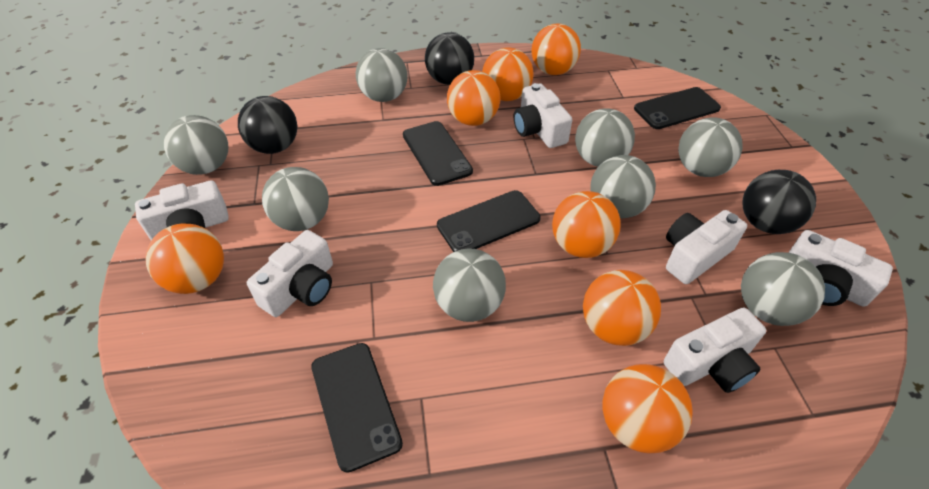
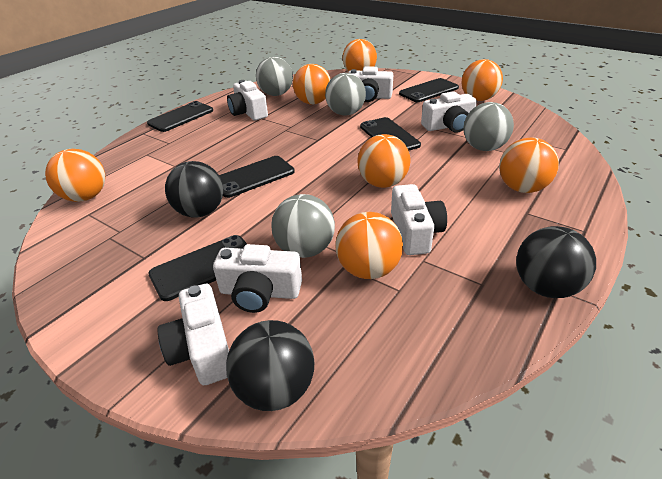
black phone: 4 -> 5
grey ball: 8 -> 4

